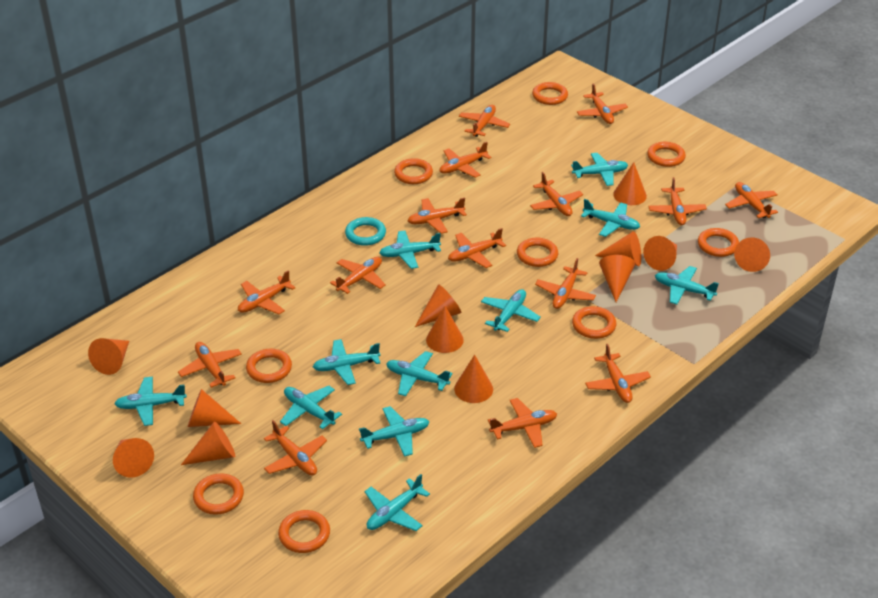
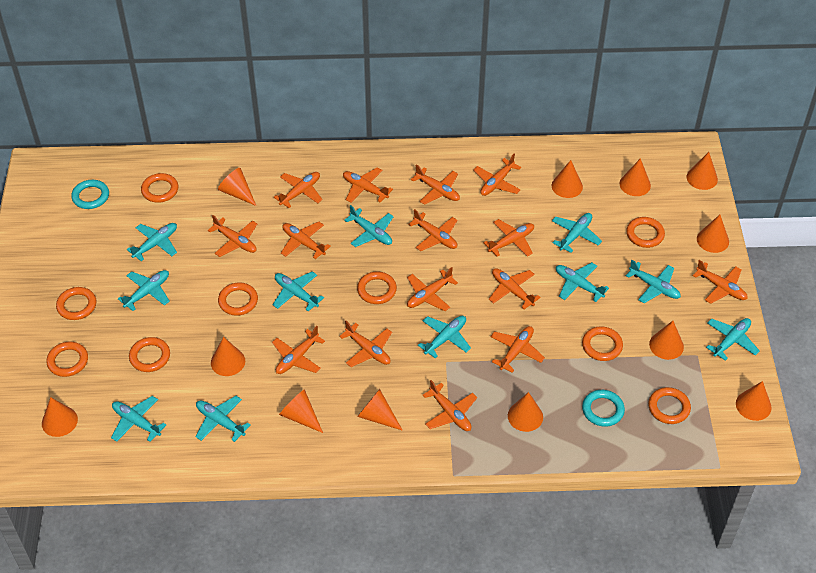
turquoise ring: 1 -> 2

